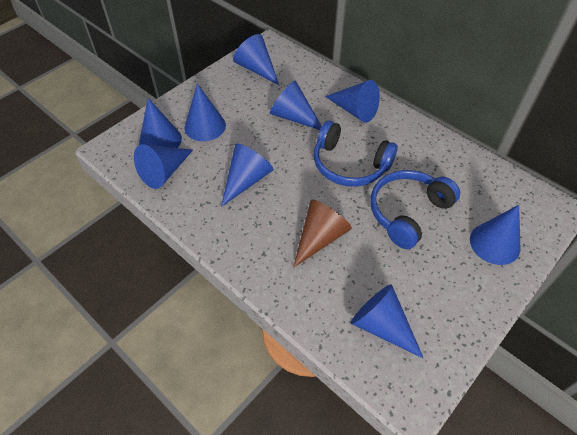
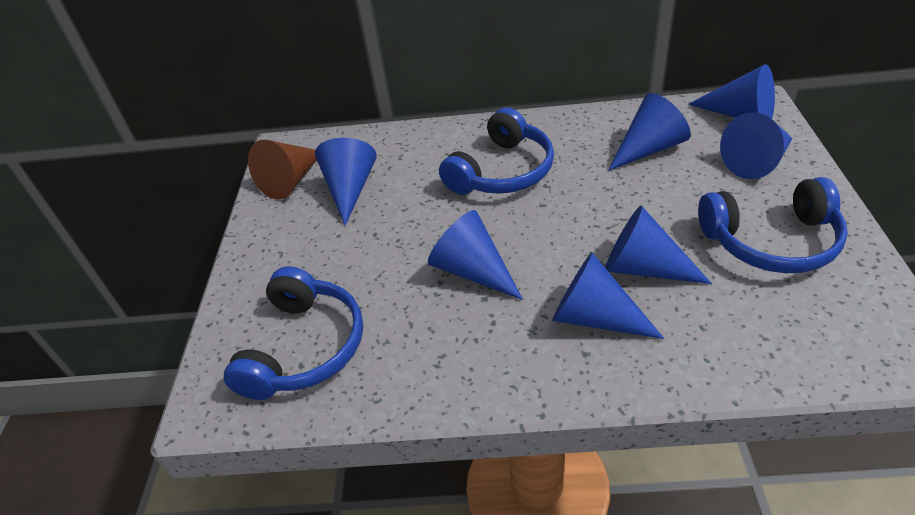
blue cone: 9 -> 7
blue headphones: 2 -> 3

